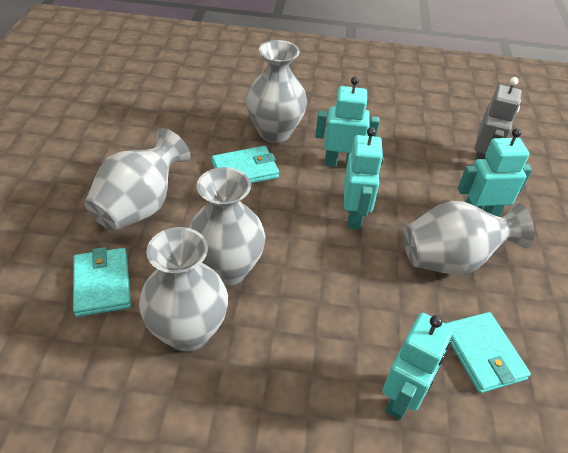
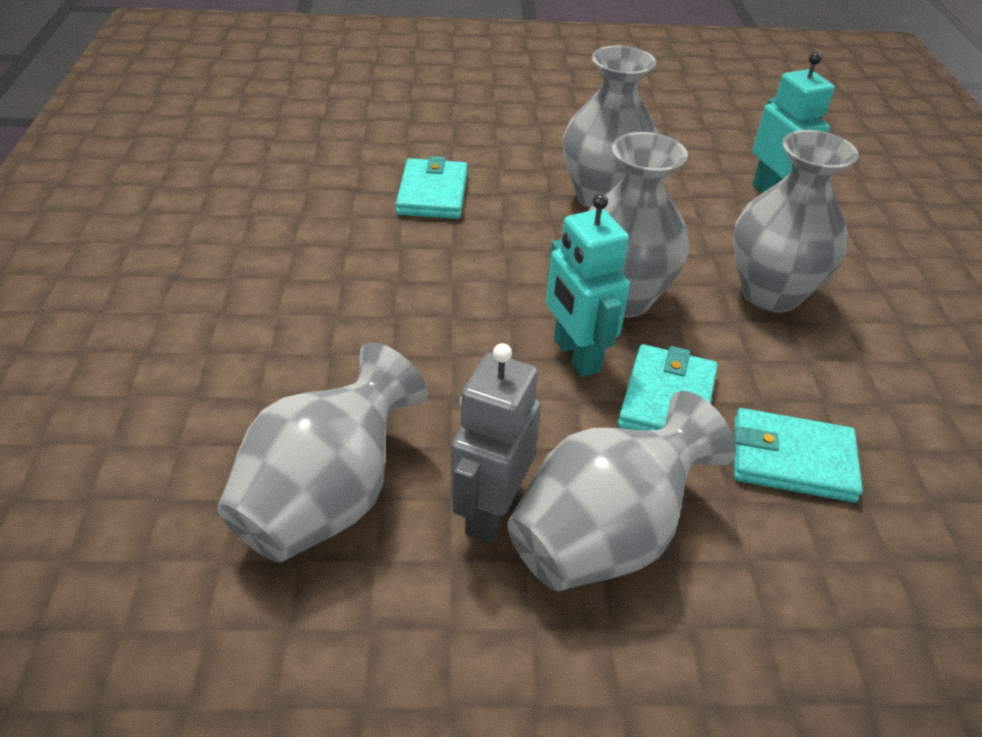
turquoise robot: 4 -> 2

